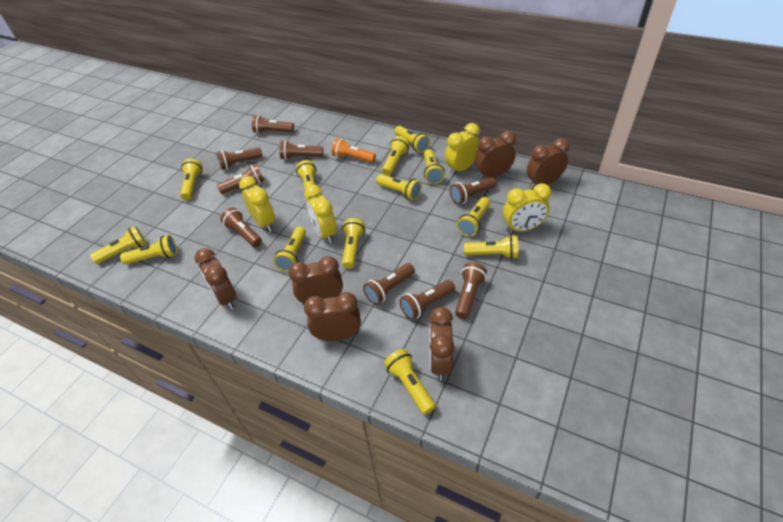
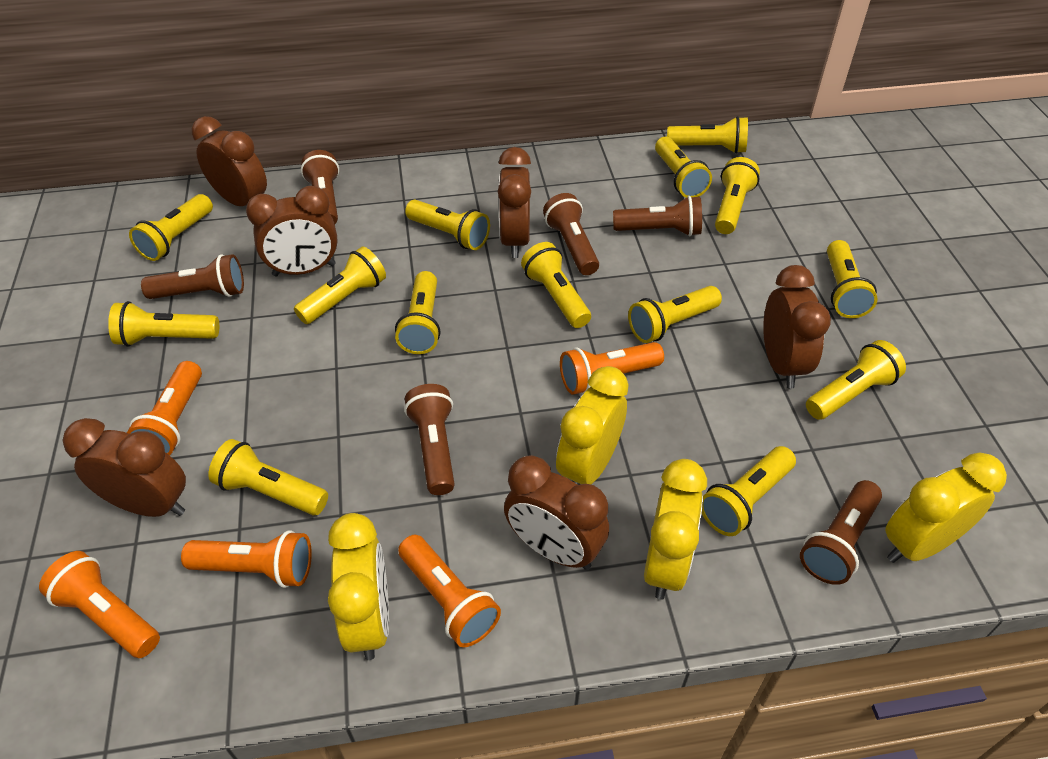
brown flashlight: 9 -> 6
orange flashlight: 1 -> 5
yellow flashlight: 13 -> 14

